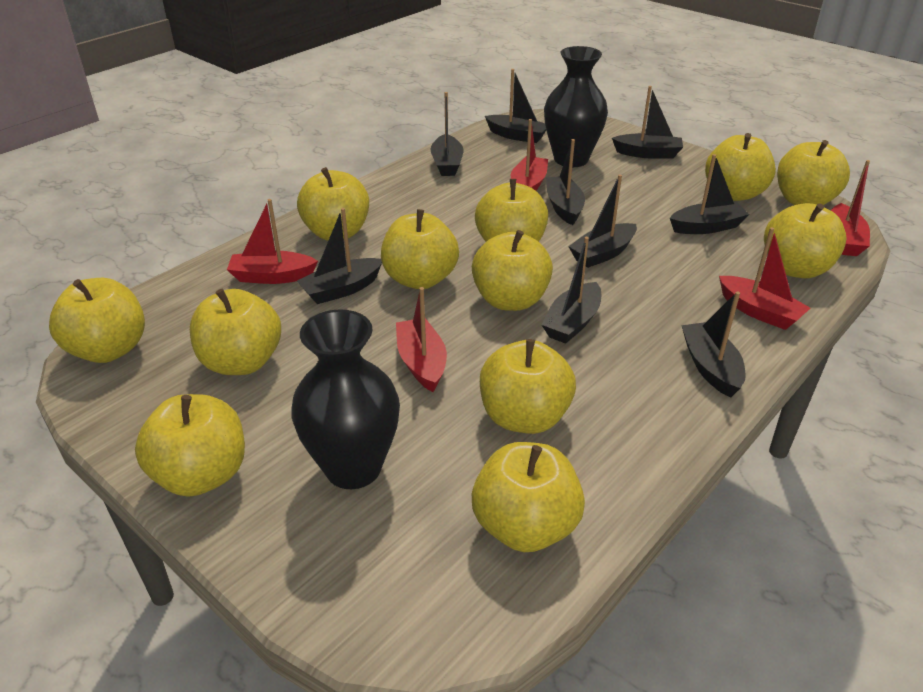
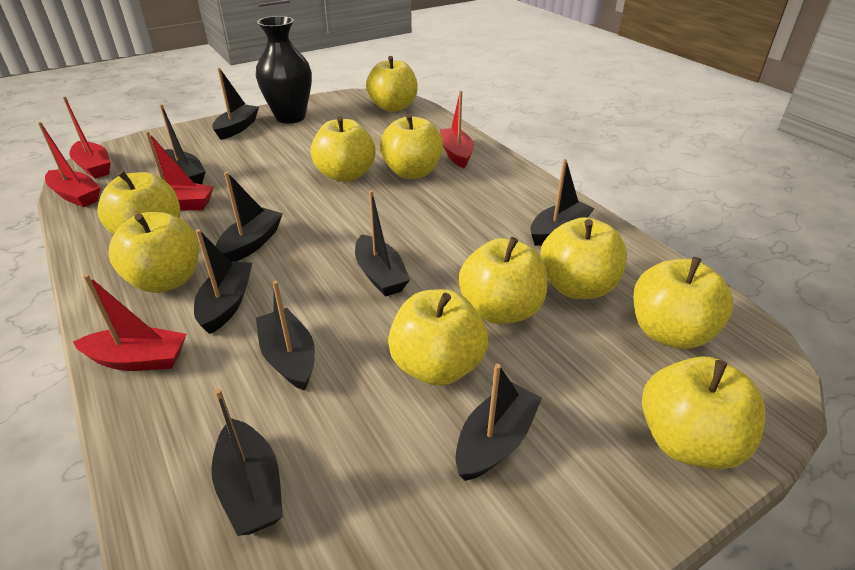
black vase: 2 -> 1
yellow apple: 12 -> 10

